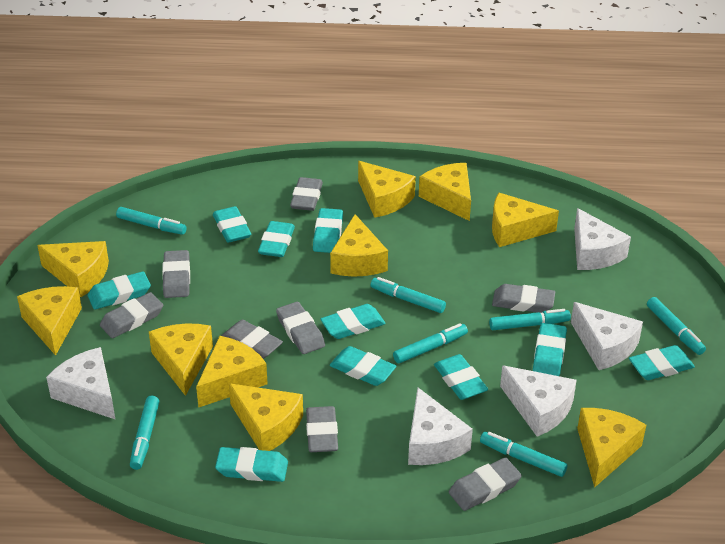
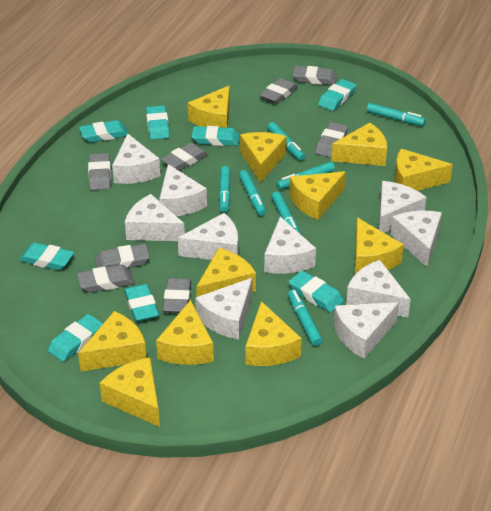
turquoise eraser: 10 -> 8
white cheese: 5 -> 10
yellow cheese: 10 -> 11

